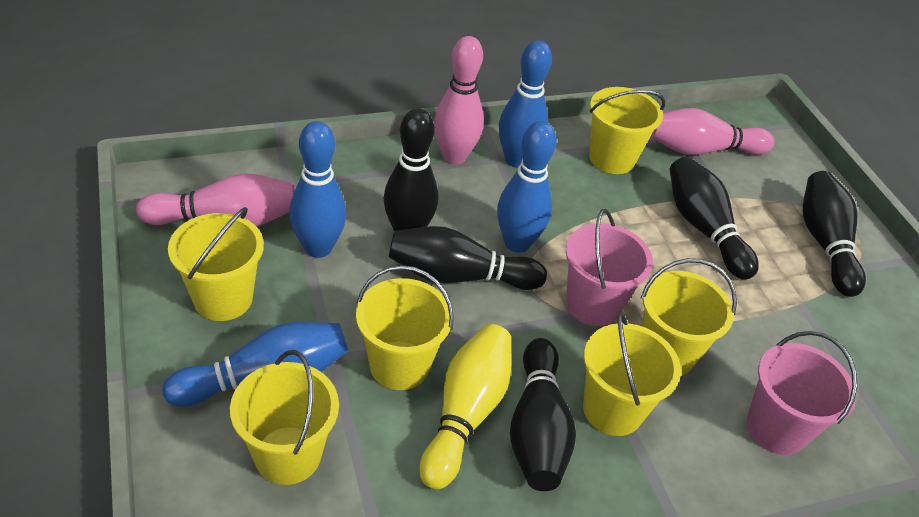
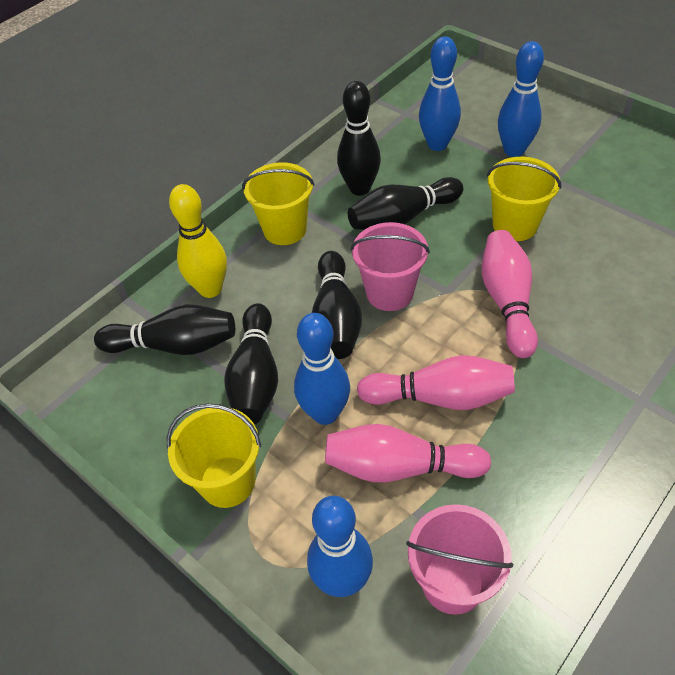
yellow bucket: 6 -> 3

